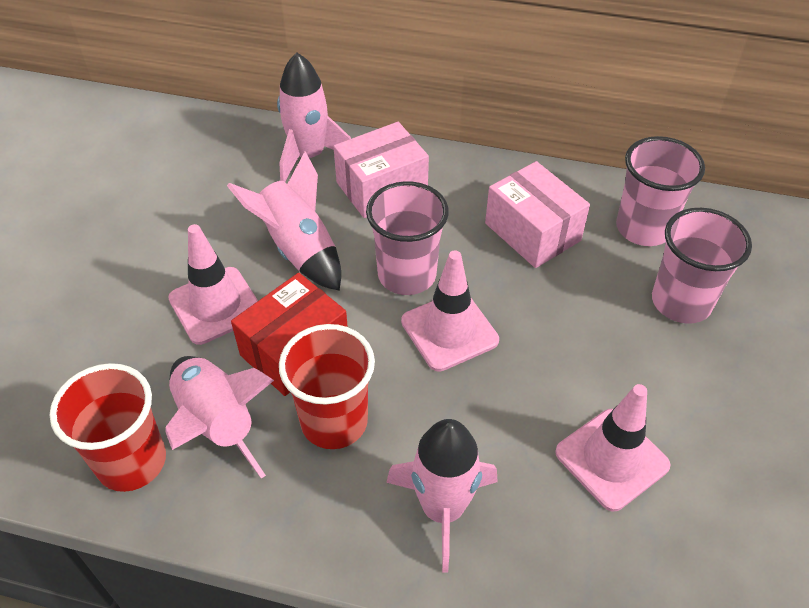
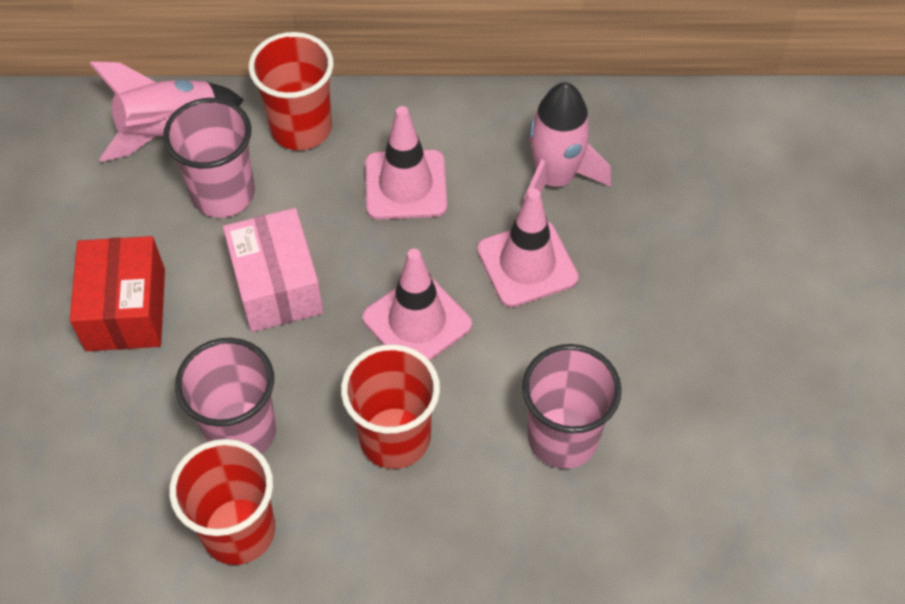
pink box: 2 -> 1
pink rocket: 4 -> 2
red cup: 2 -> 3

